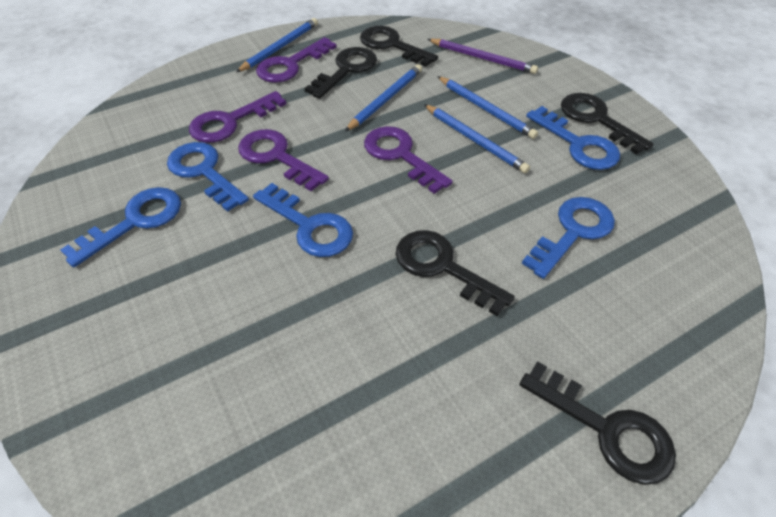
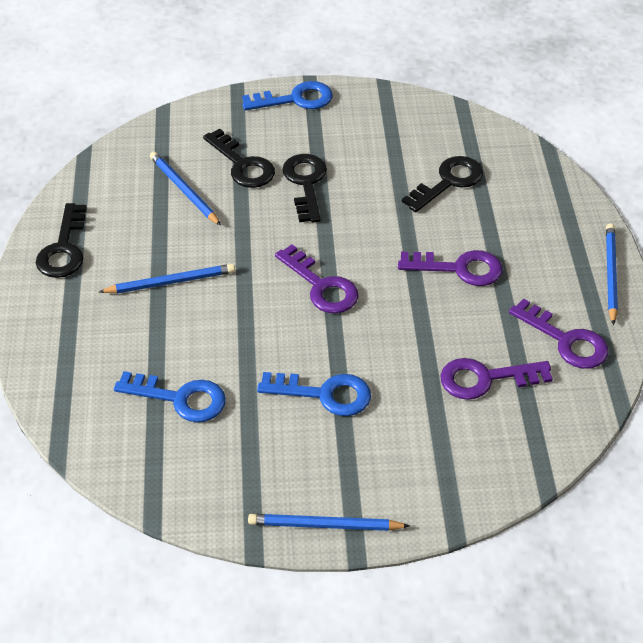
black key: 5 -> 4
blue key: 5 -> 3
purple pencil: 1 -> 0

